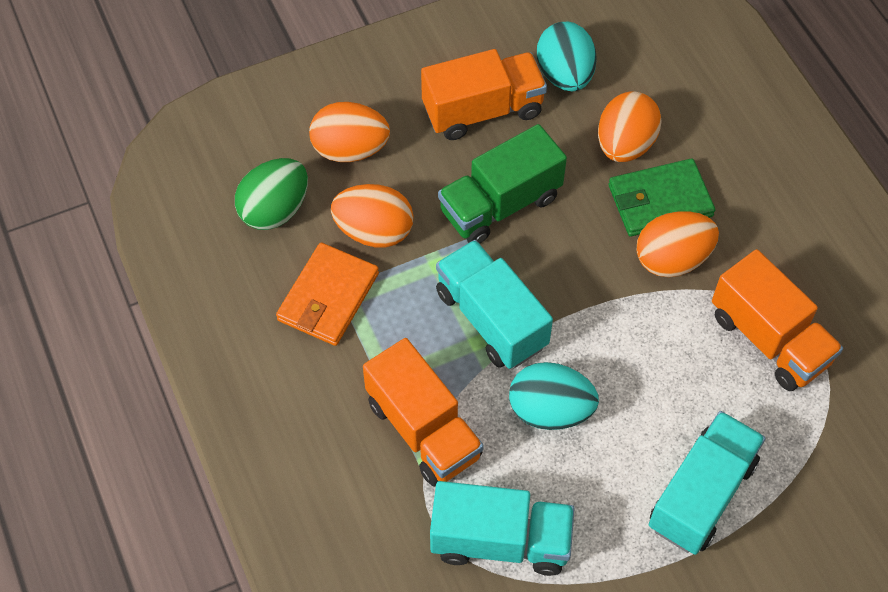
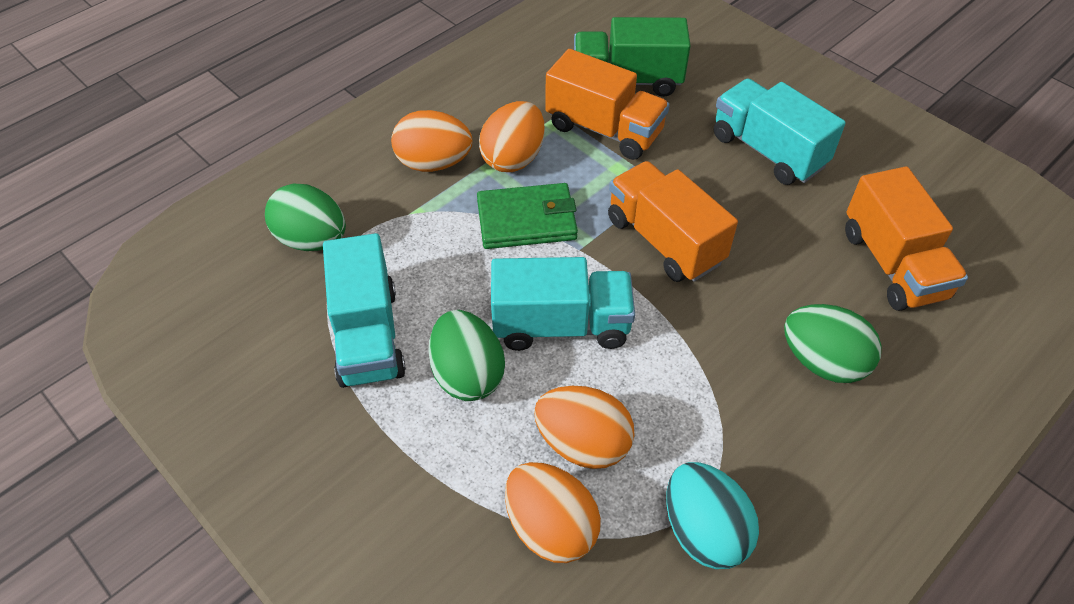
green egg: 1 -> 3
orange wallet: 1 -> 0
turquoise egg: 2 -> 1

